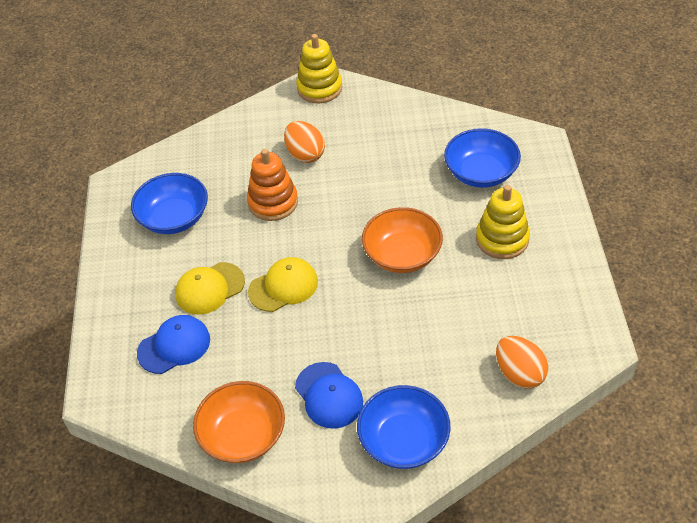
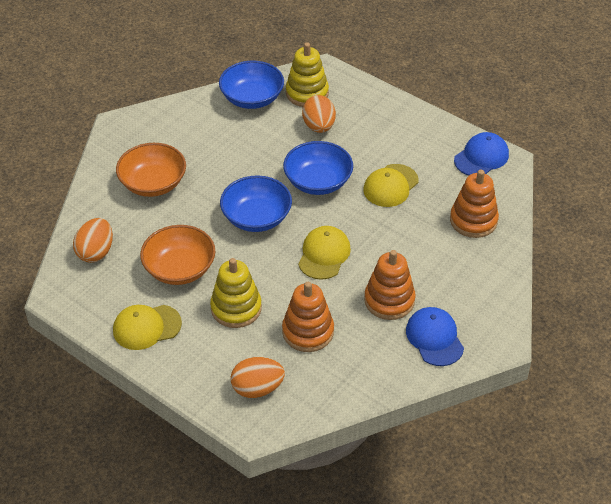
orange egg: 2 -> 3
orange stacking toy: 1 -> 3
yellow cap: 2 -> 3

